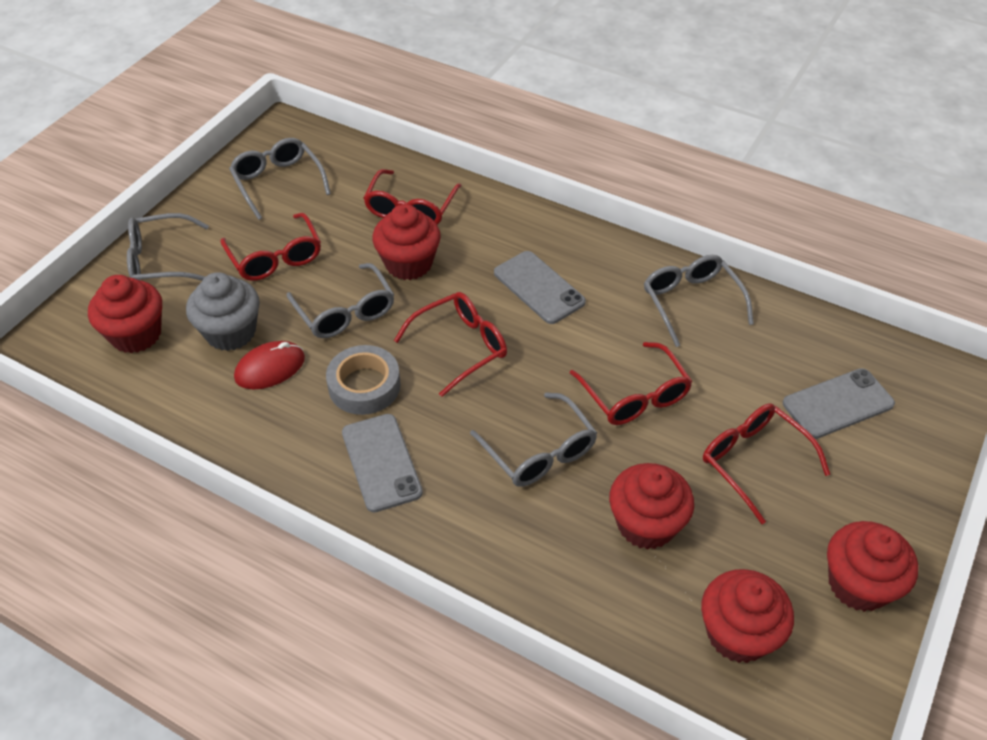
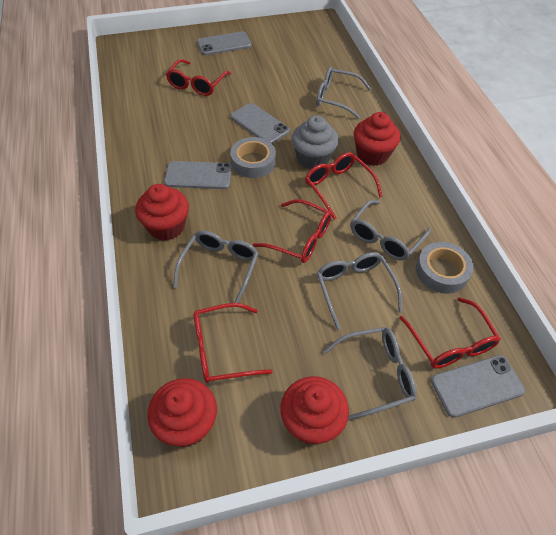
grey phone: 3 -> 4
grey tape: 1 -> 2
red cupcake: 5 -> 4
red mouse: 1 -> 0

